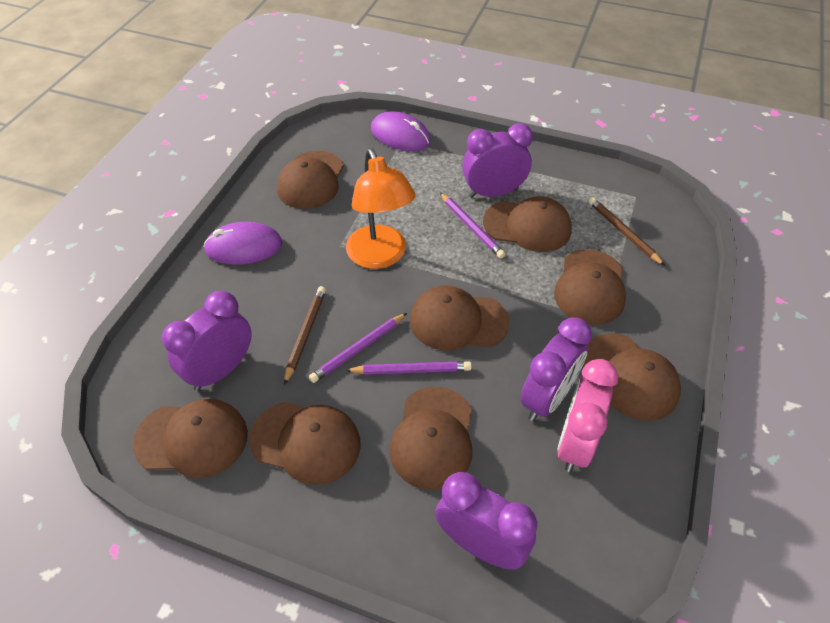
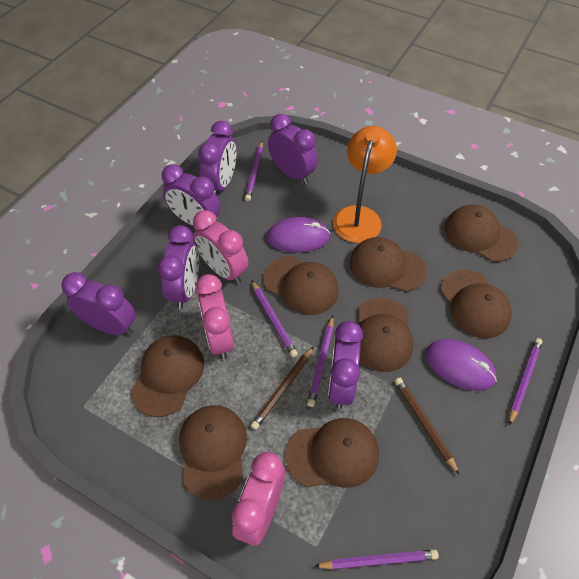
pink clock: 1 -> 3
purple clock: 4 -> 6
purple pencil: 3 -> 5

